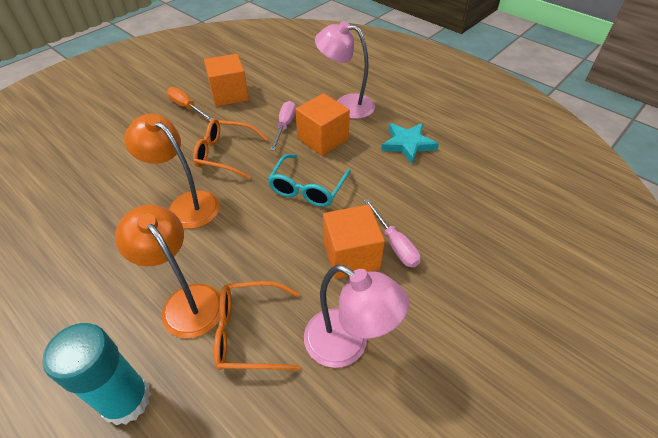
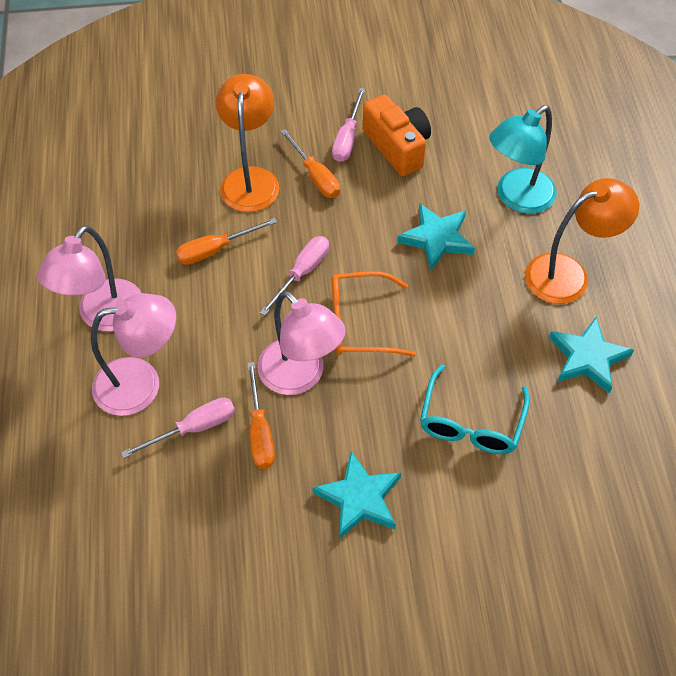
orange camera: 0 -> 1
orange cube: 3 -> 0
orange glasses: 2 -> 1
orange screwdriver: 1 -> 3
pink lamp: 2 -> 3
pink screwdriver: 2 -> 3
turquoise glue stick: 1 -> 0
turquoise lamp: 0 -> 1
turquoise star: 1 -> 3

